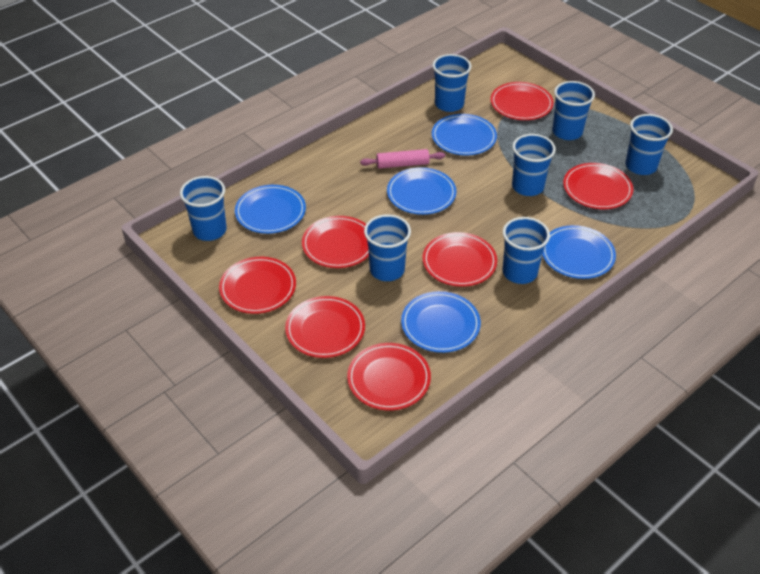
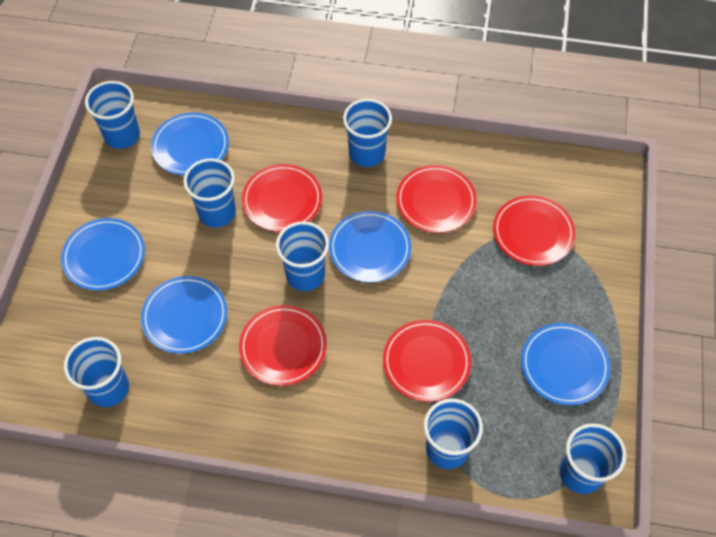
pink rolling pin: 1 -> 0
red plate: 7 -> 5

